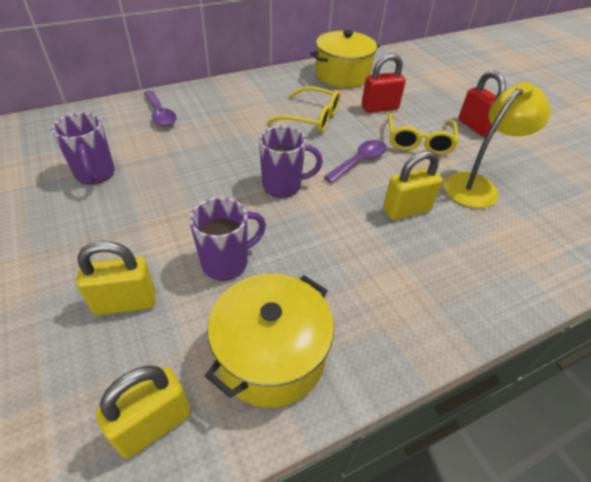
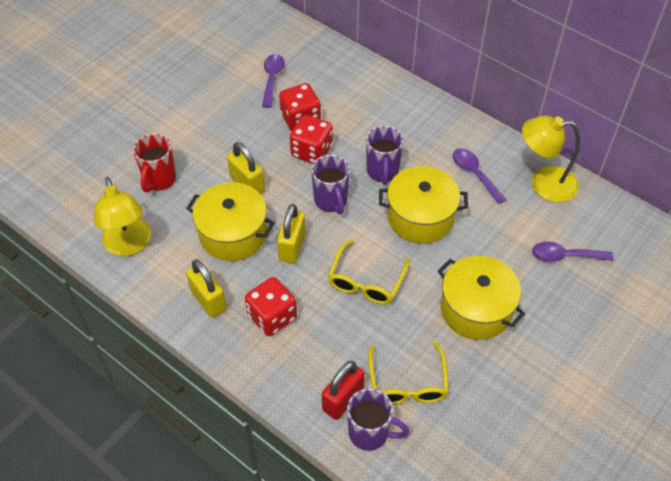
purple spoon: 2 -> 3
red dice: 0 -> 3
red mug: 0 -> 1
red padlock: 2 -> 1
yellow lamp: 1 -> 2
yellow pot: 2 -> 3

